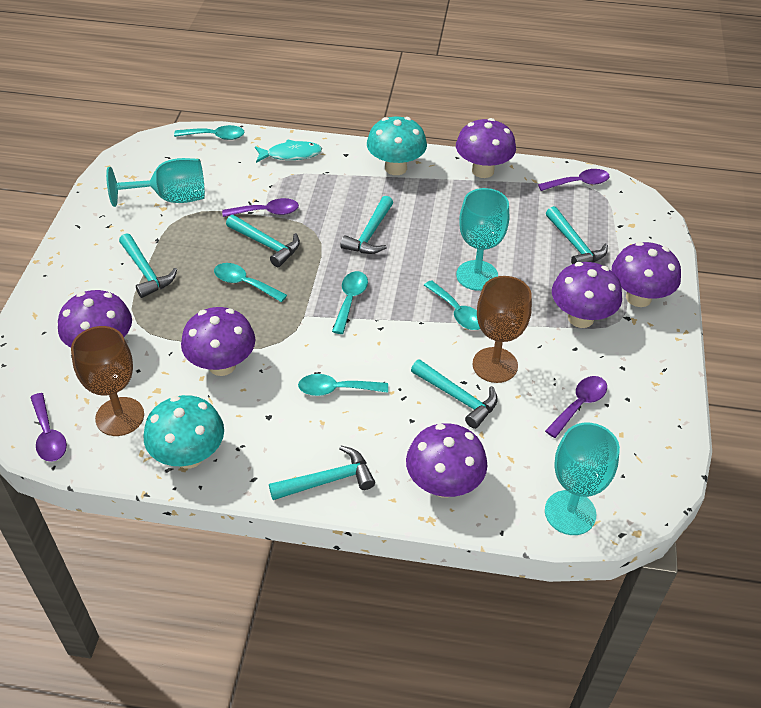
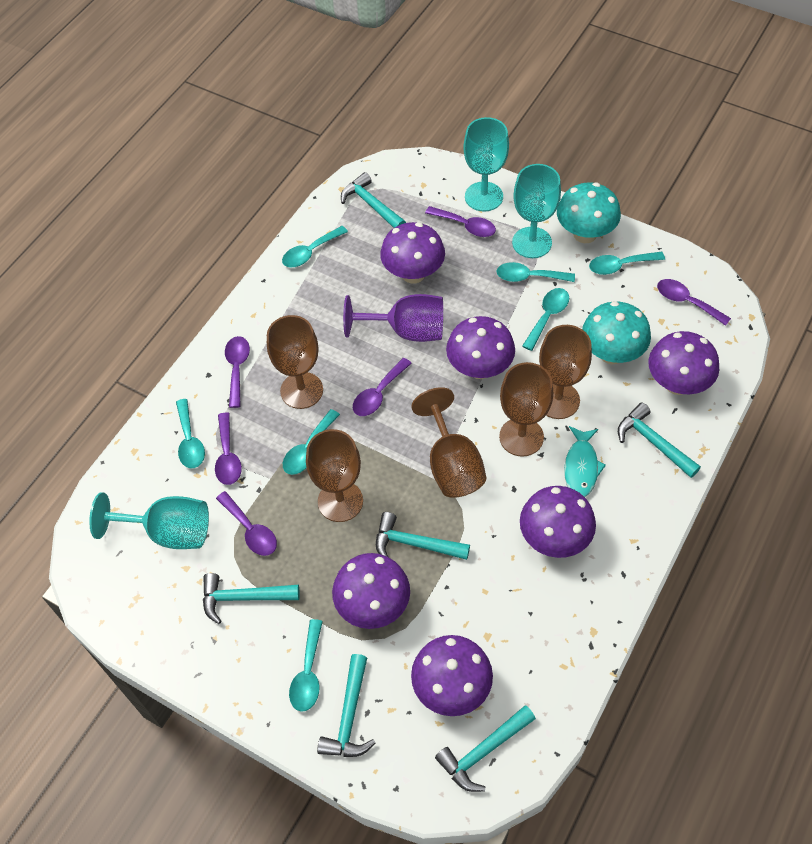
brown goblet: 2 -> 5
purple goblet: 0 -> 1
purple spoon: 4 -> 6
turquoise spoon: 5 -> 7

